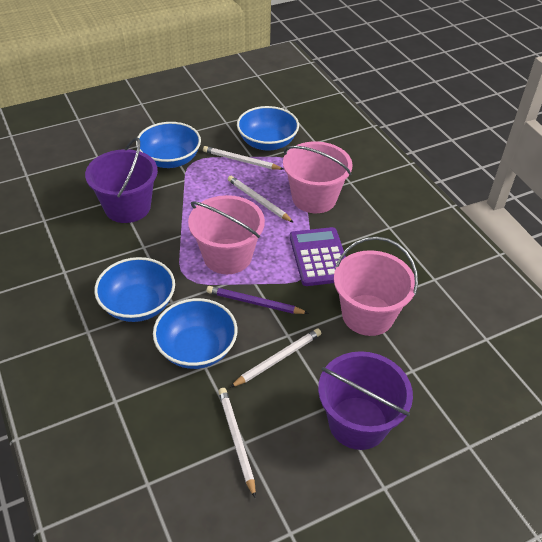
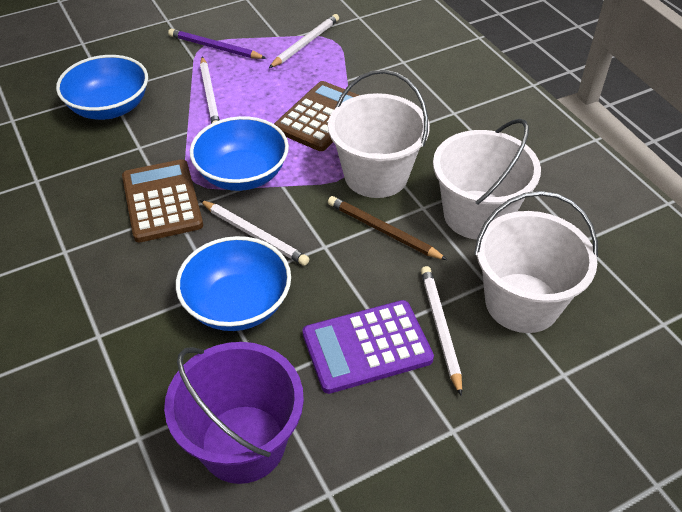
blue bowl: 4 -> 3
brown calculator: 0 -> 2
brown pencil: 0 -> 1
pink bucket: 3 -> 0
purple bucket: 2 -> 1
white bucket: 0 -> 3

